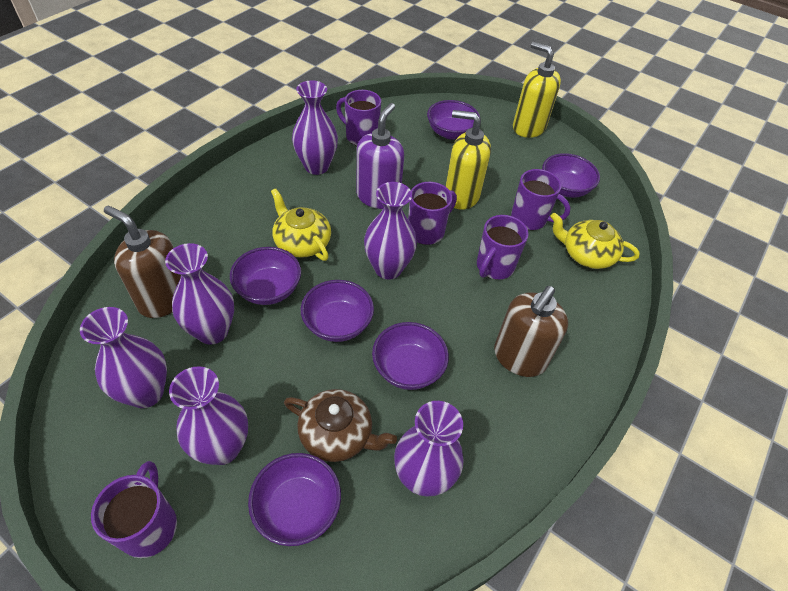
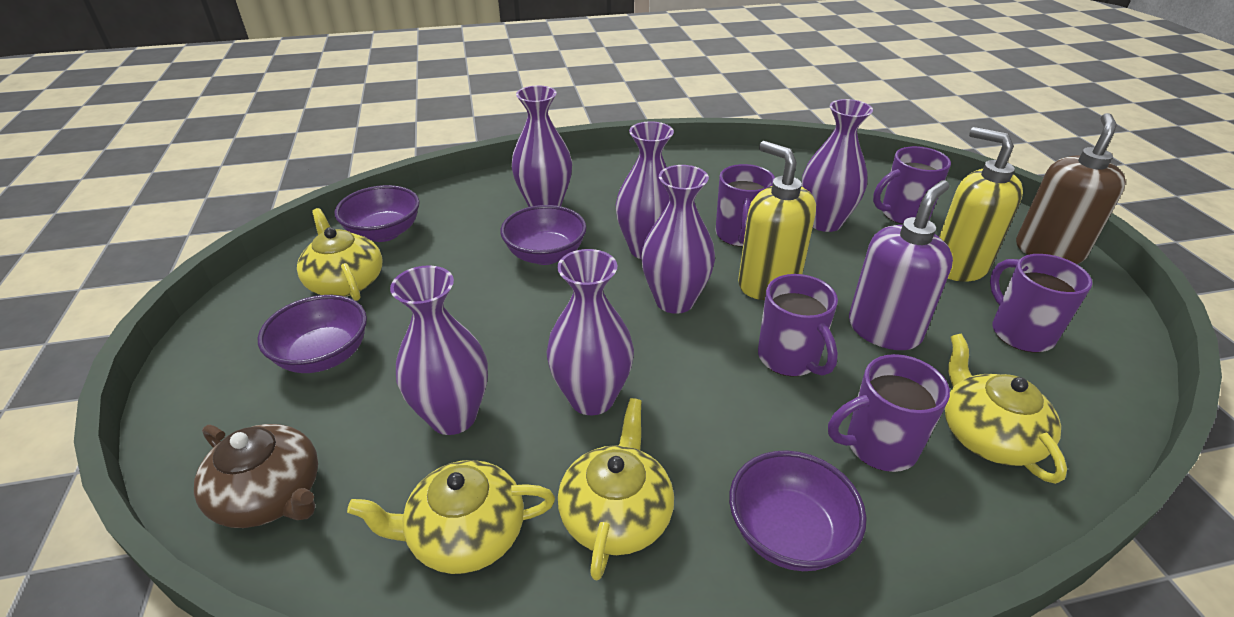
brown soap dispenser: 2 -> 1
purple bowl: 6 -> 4
yellow teapot: 2 -> 4

